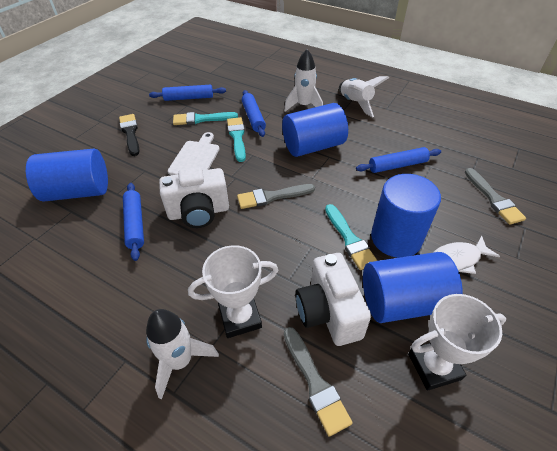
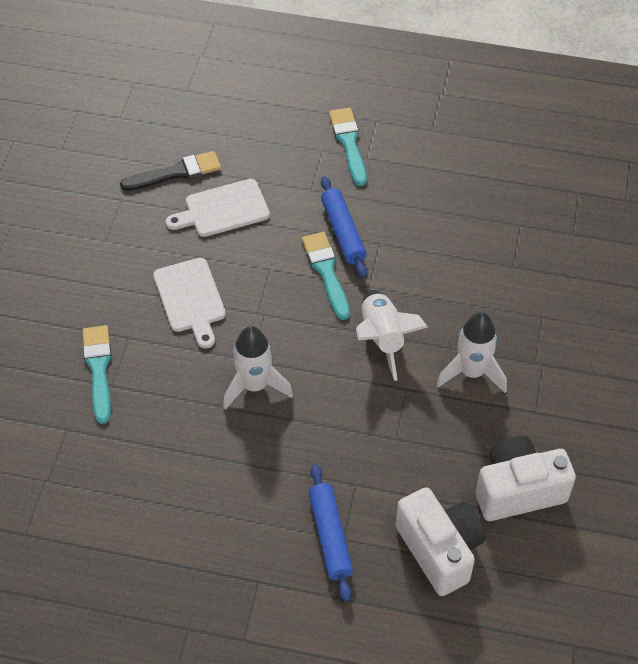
blue cylinder: 4 -> 0
blue rolling pin: 4 -> 2
grey brush: 3 -> 0
white cutting board: 1 -> 2
white fish: 1 -> 0
white trophy: 2 -> 0

